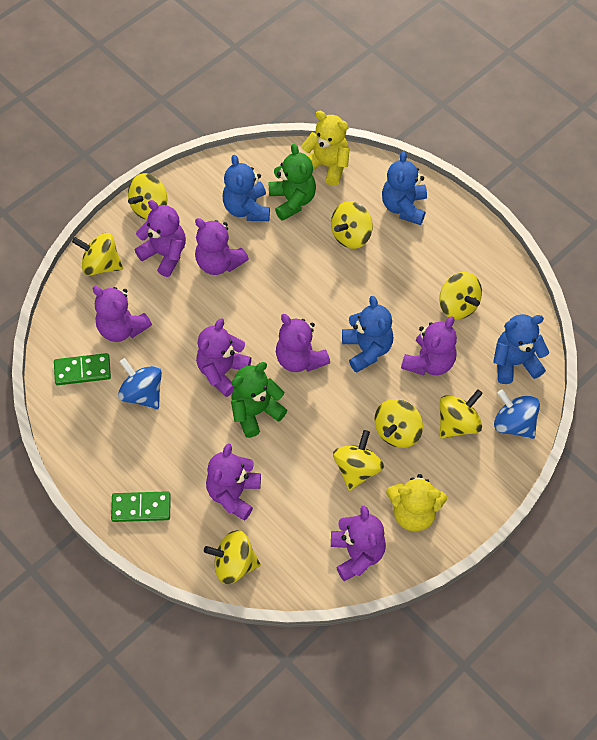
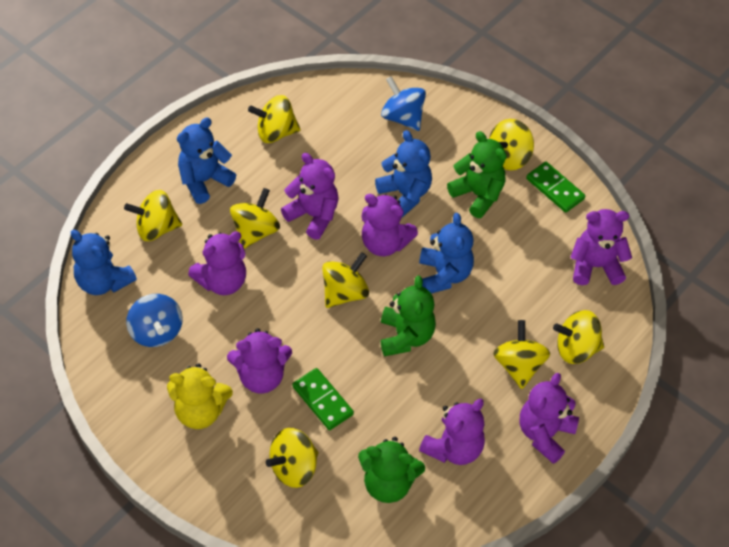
green teddy bear: 2 -> 3
purple teddy bear: 8 -> 7
yellow teddy bear: 2 -> 1

